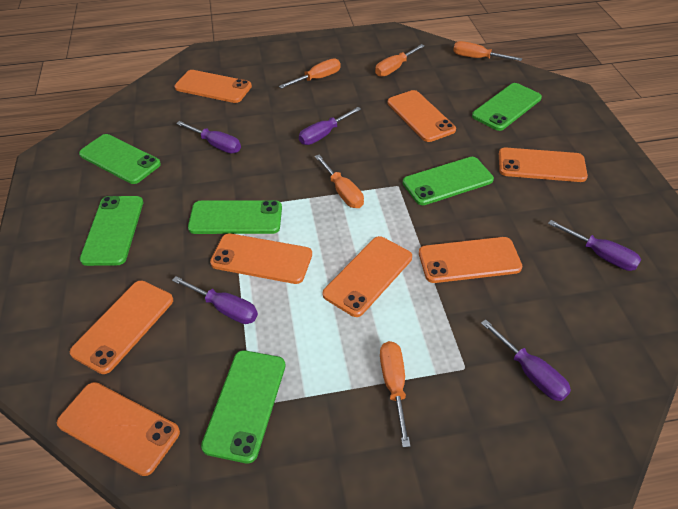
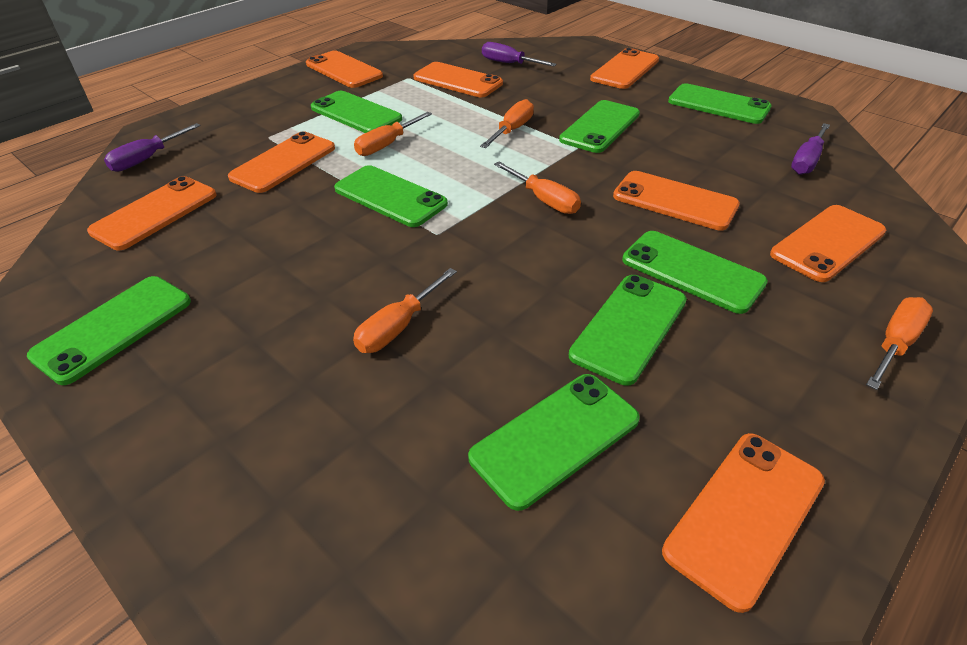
green phone: 6 -> 8
purple screwdriver: 5 -> 3

